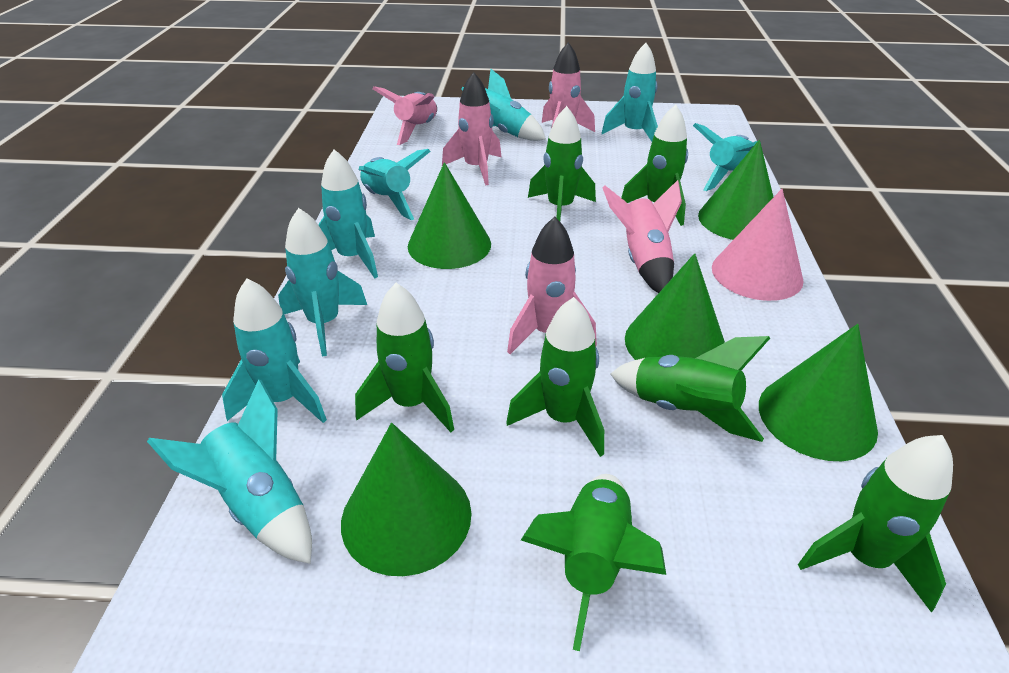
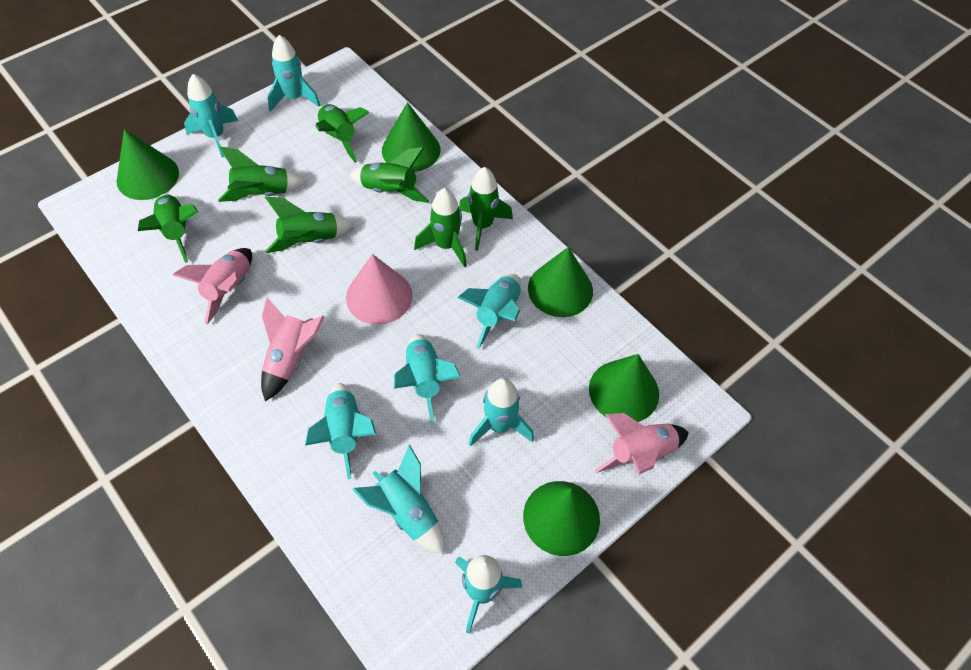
pink rocket: 5 -> 3

